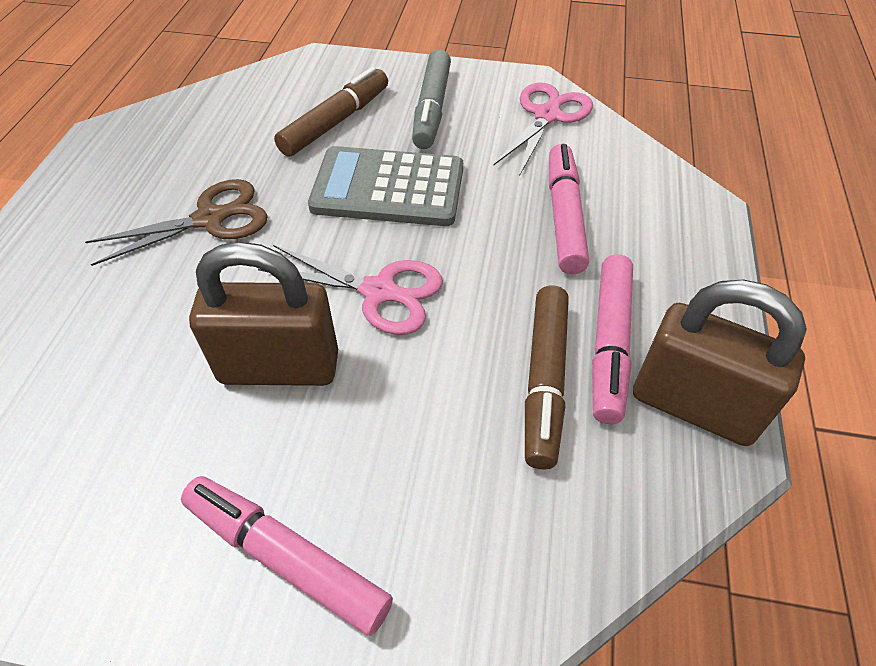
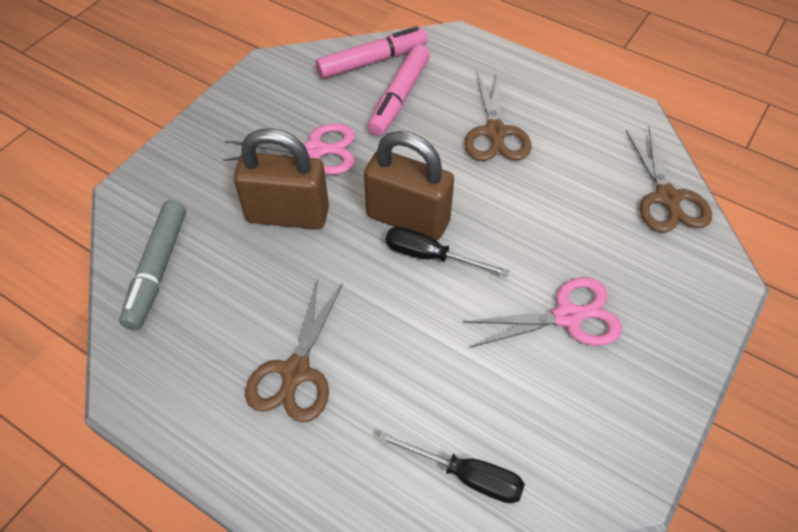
black screwdriver: 0 -> 2
brown marker: 2 -> 0
brown scissors: 1 -> 3
grey calculator: 1 -> 0
pink marker: 3 -> 2

